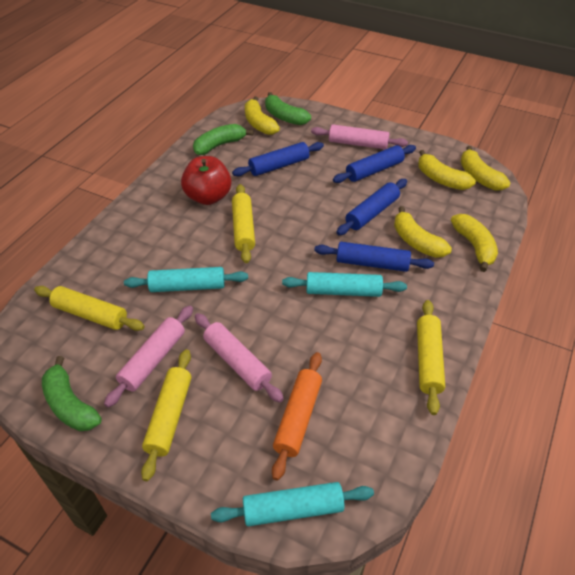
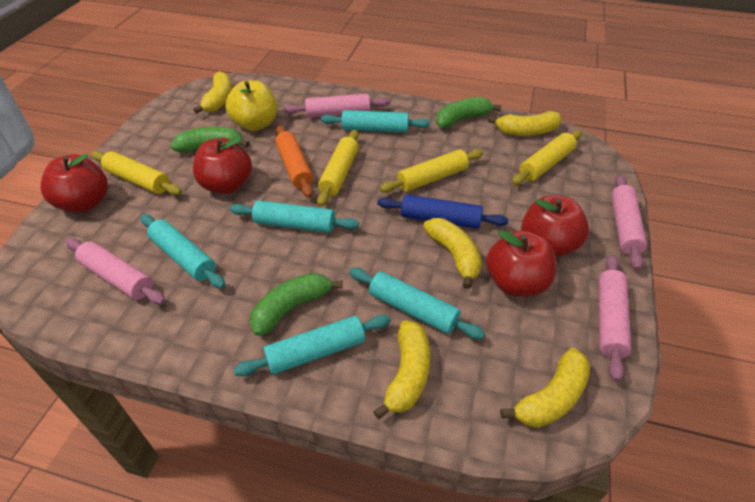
blue rolling pin: 4 -> 1
pink rolling pin: 3 -> 4
red apple: 1 -> 4
turquoise rolling pin: 3 -> 5
yellow apple: 0 -> 1

